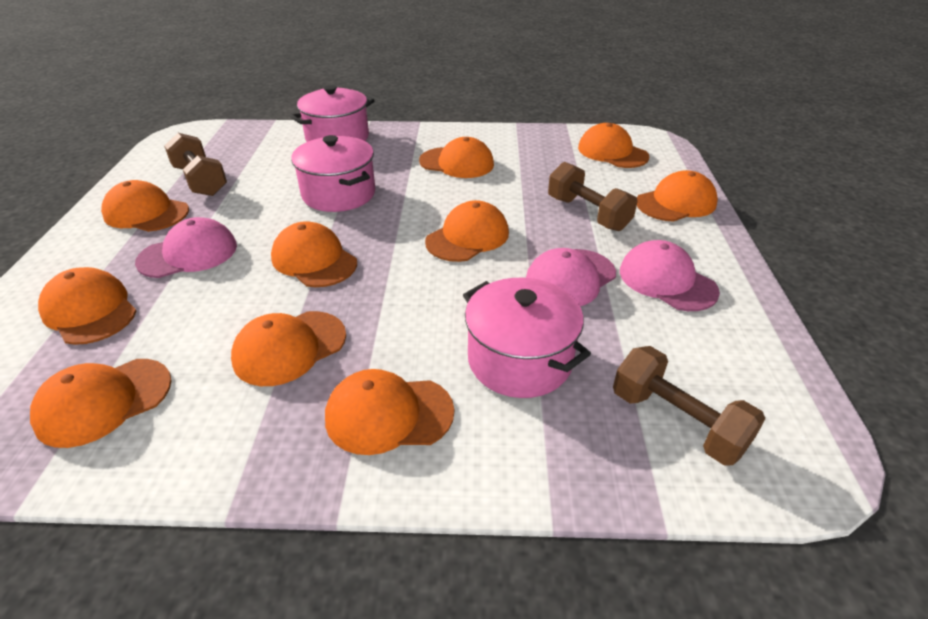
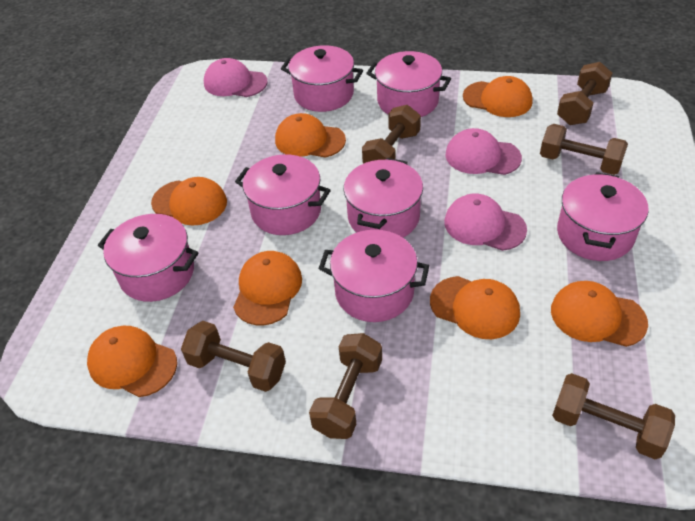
brown dumbbell: 3 -> 6
orange cap: 10 -> 7
pink pot: 3 -> 7

